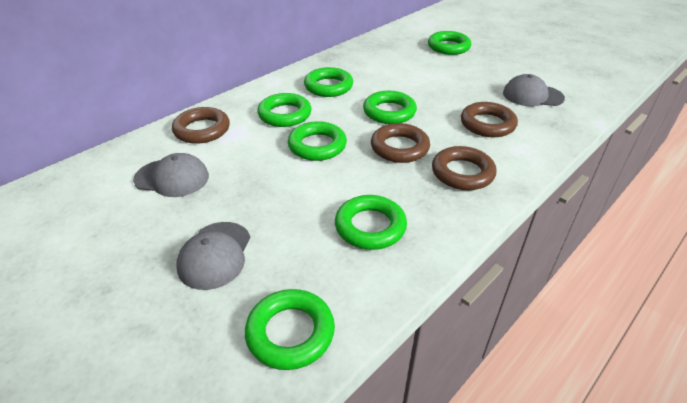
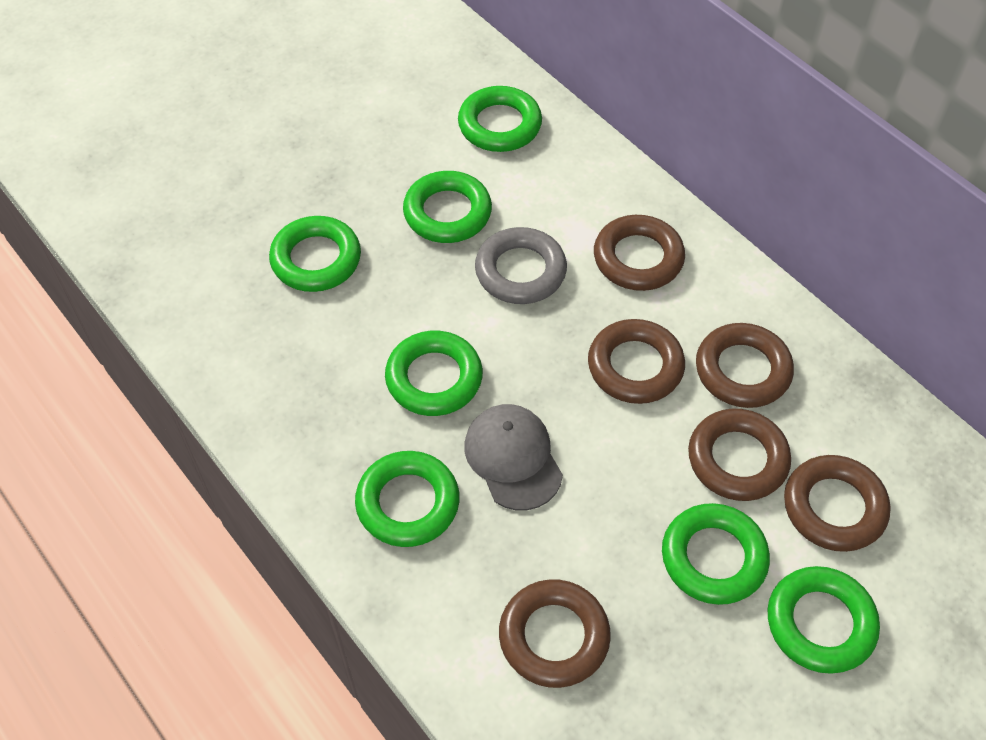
brown ring: 4 -> 6
grey cap: 3 -> 1
grey ring: 0 -> 1

